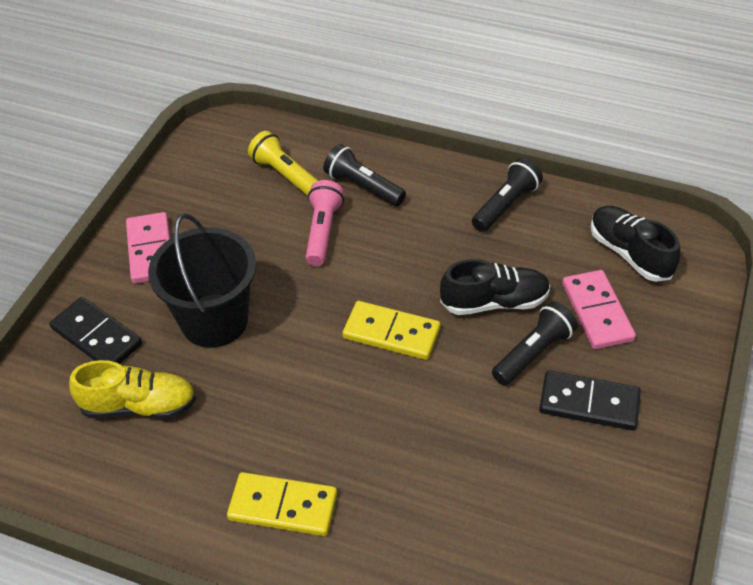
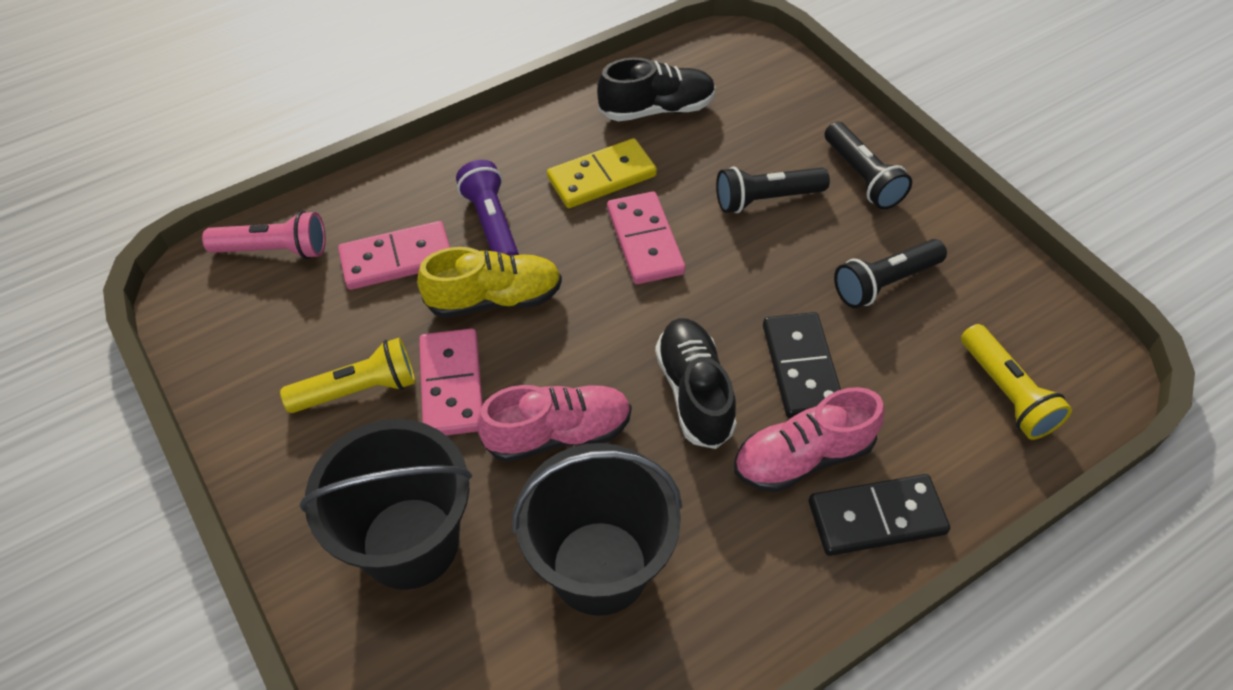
black bucket: 1 -> 2
pink domino: 2 -> 3
pink shoe: 0 -> 2
purple flashlight: 0 -> 1
yellow domino: 2 -> 1
yellow flashlight: 1 -> 2

